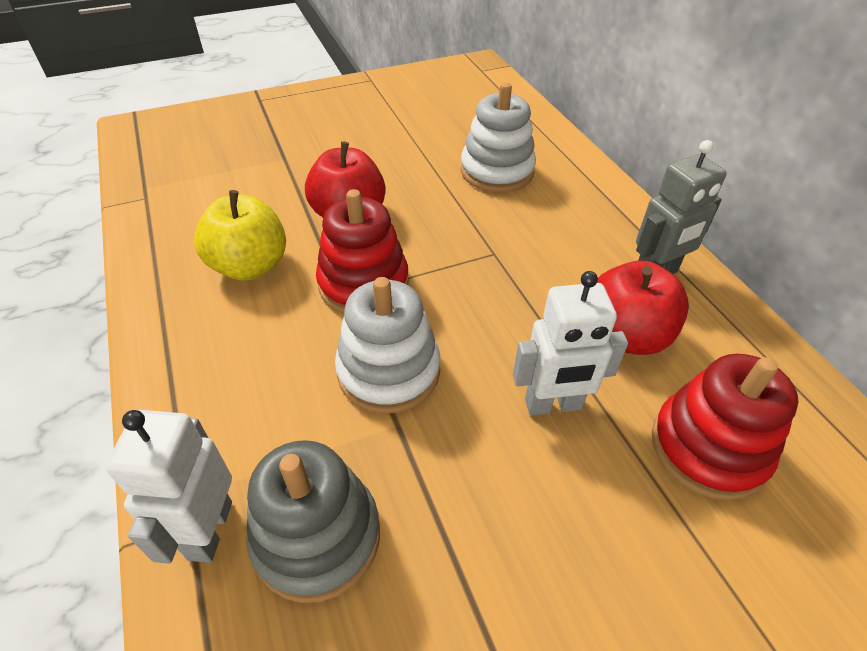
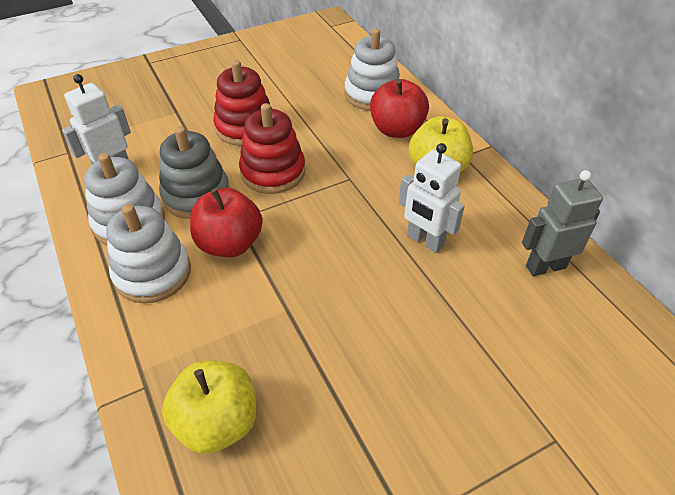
white stacking toy: 2 -> 3
yellow apple: 1 -> 2

